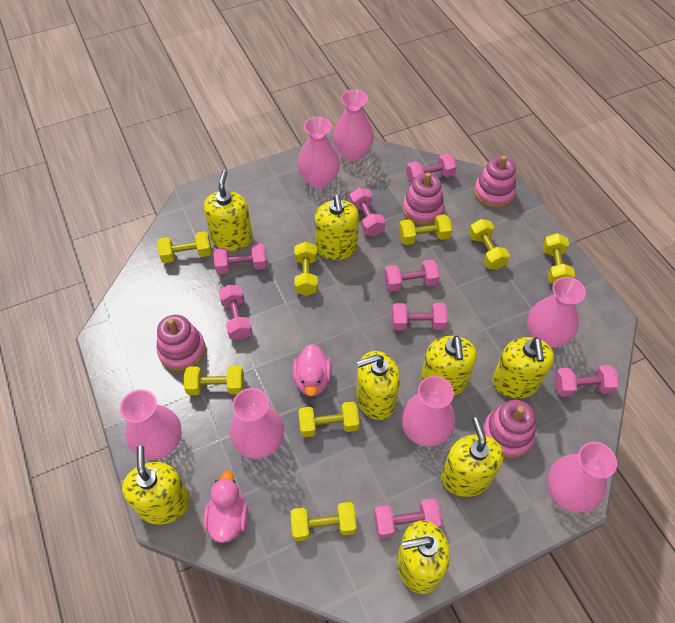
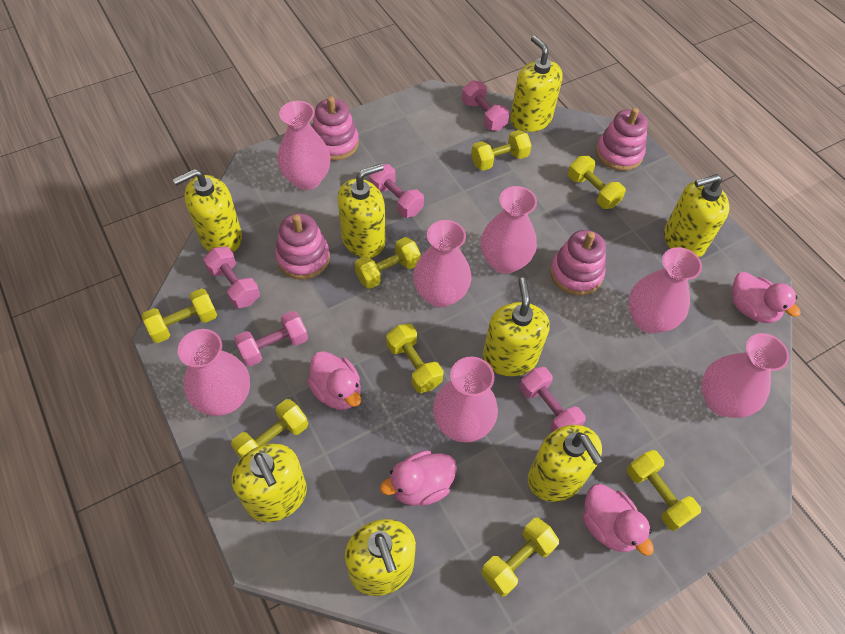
pink duck: 2 -> 4
pink dumbbell: 8 -> 5

